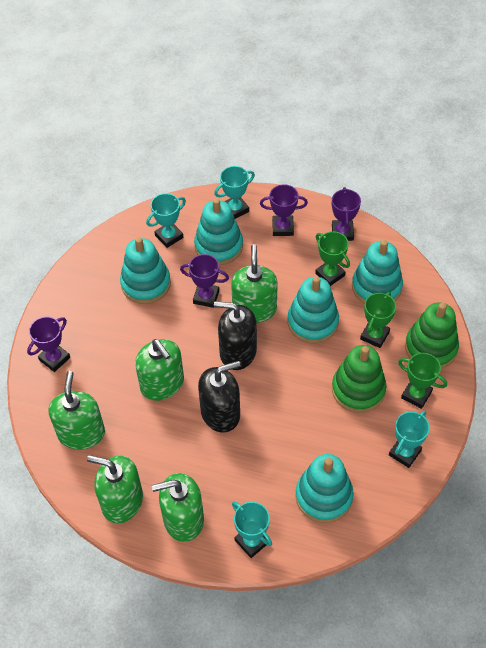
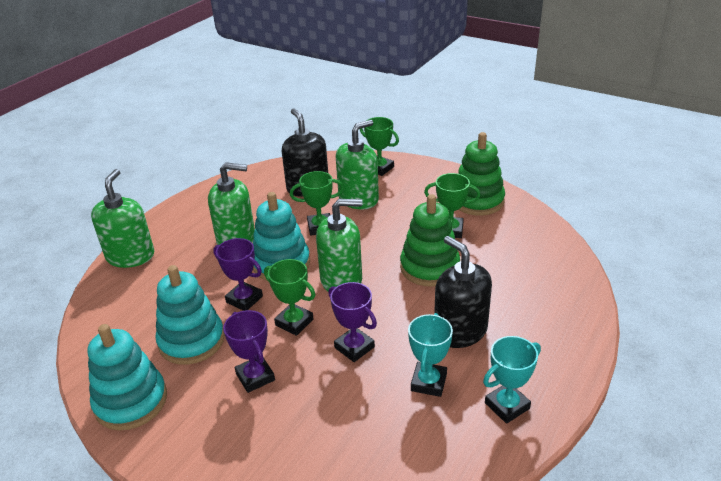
green soap dispenser: 5 -> 4
green trophy: 3 -> 4
purple trophy: 4 -> 3
turquoise stacking toy: 5 -> 3
turquoise trophy: 4 -> 2

